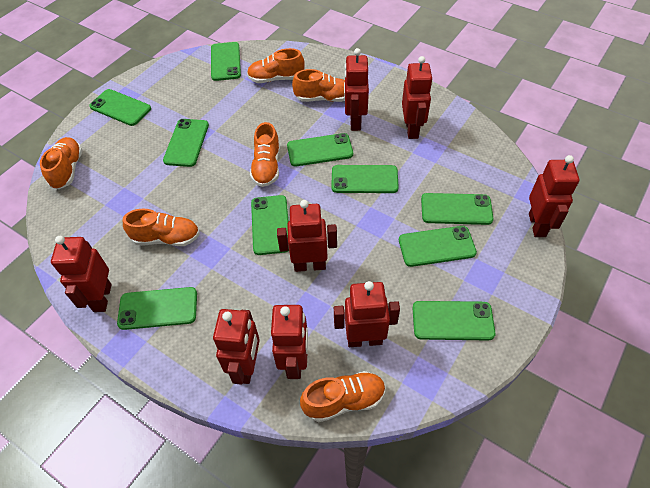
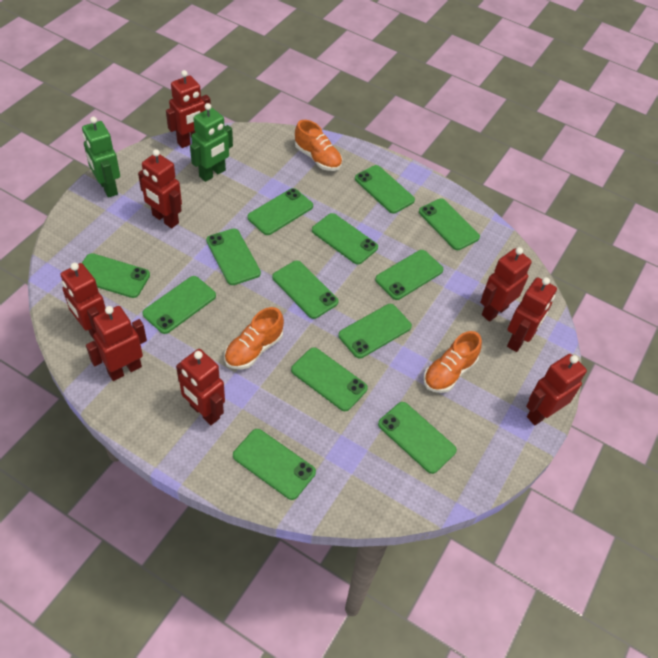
green phone: 10 -> 13
green robot: 0 -> 2
orange shoe: 6 -> 3

